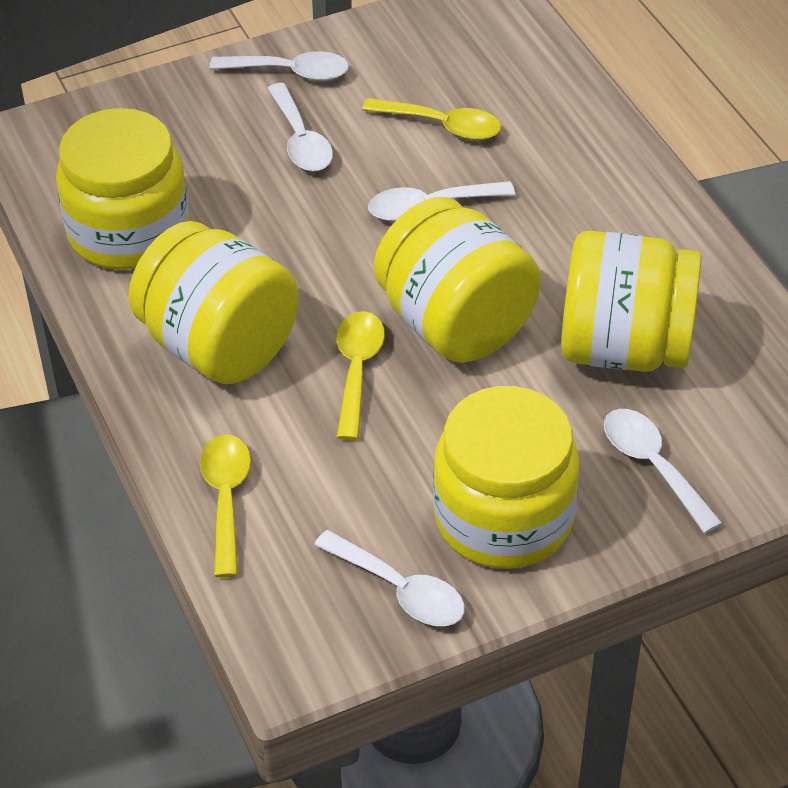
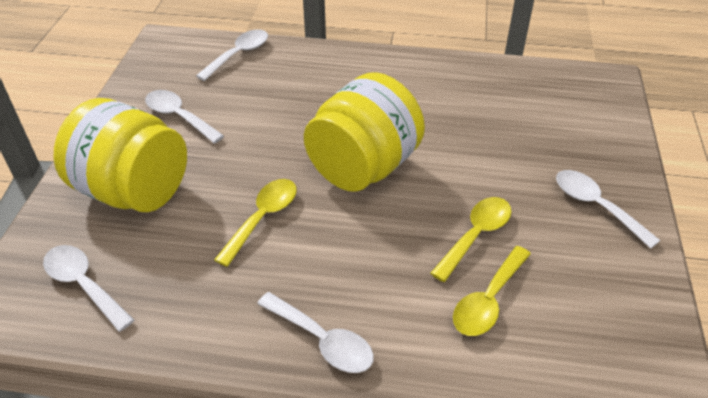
yellow jar: 5 -> 2

